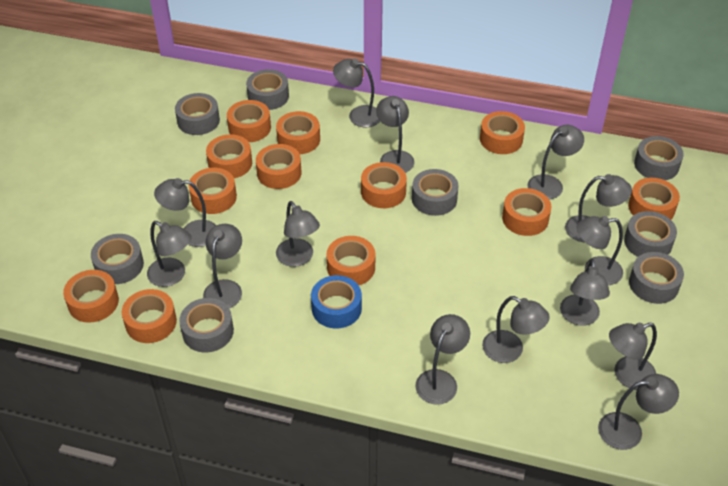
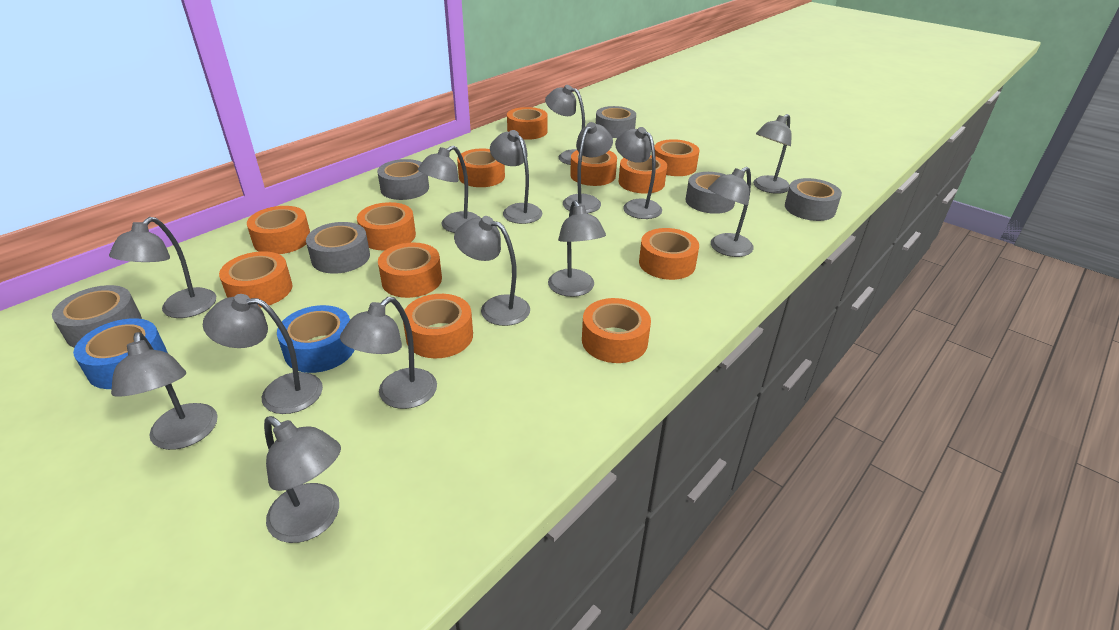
blue tape: 1 -> 2
grey tape: 8 -> 6

